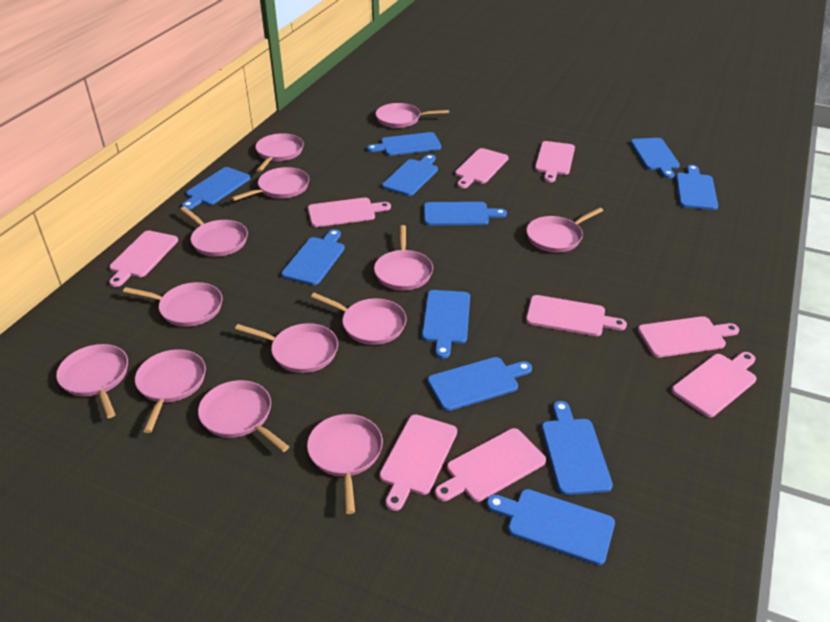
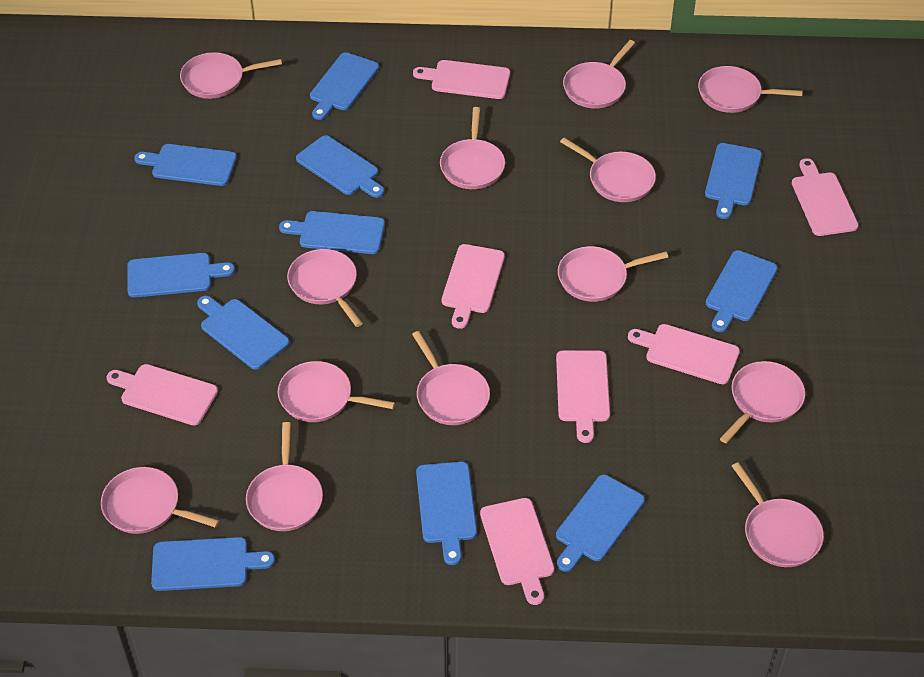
pink cutting board: 9 -> 7

